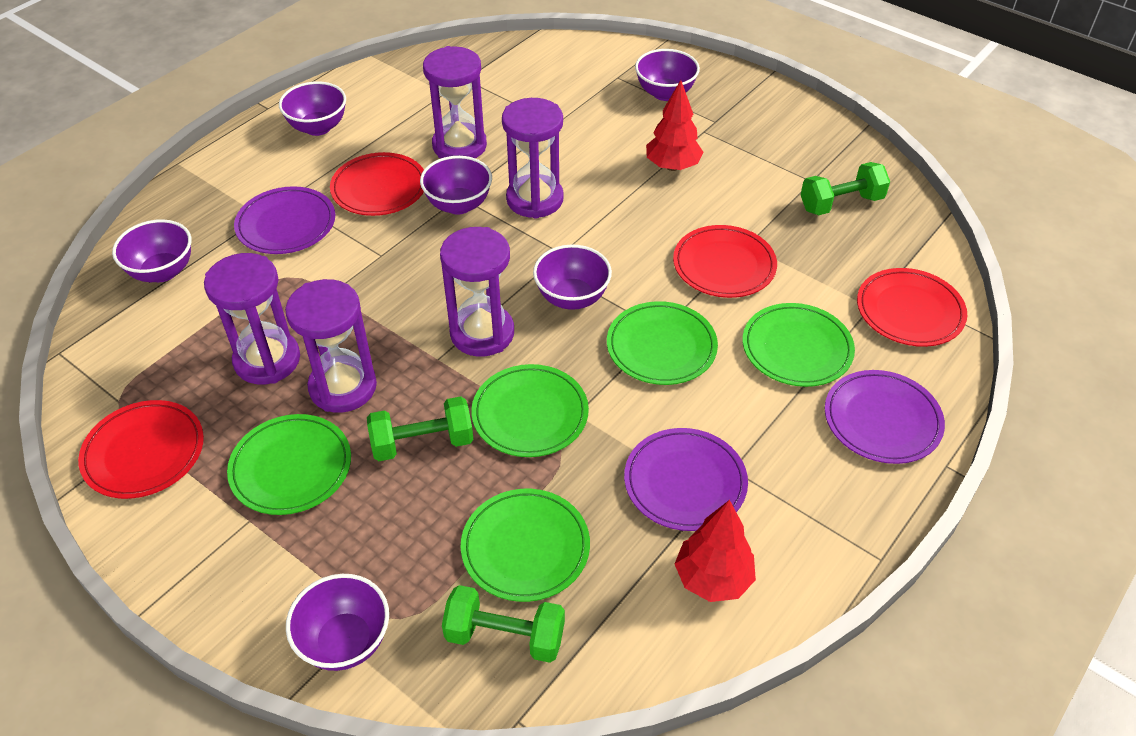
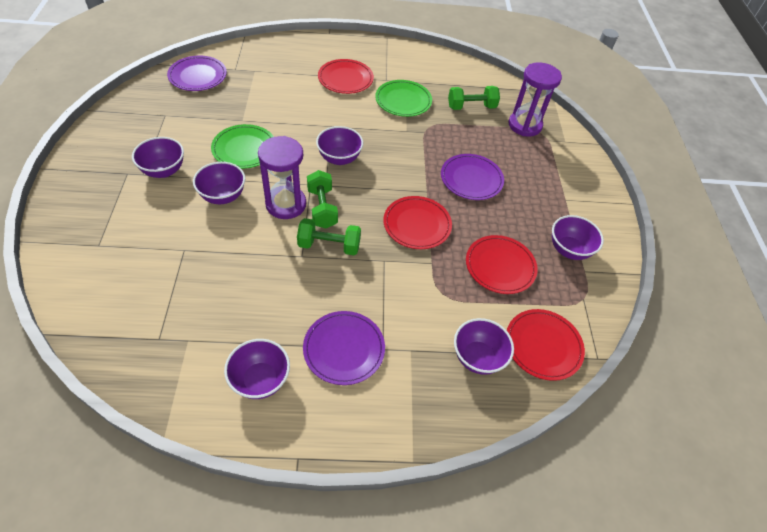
green plate: 5 -> 2
purple hourglass: 5 -> 2
red tree: 2 -> 0

